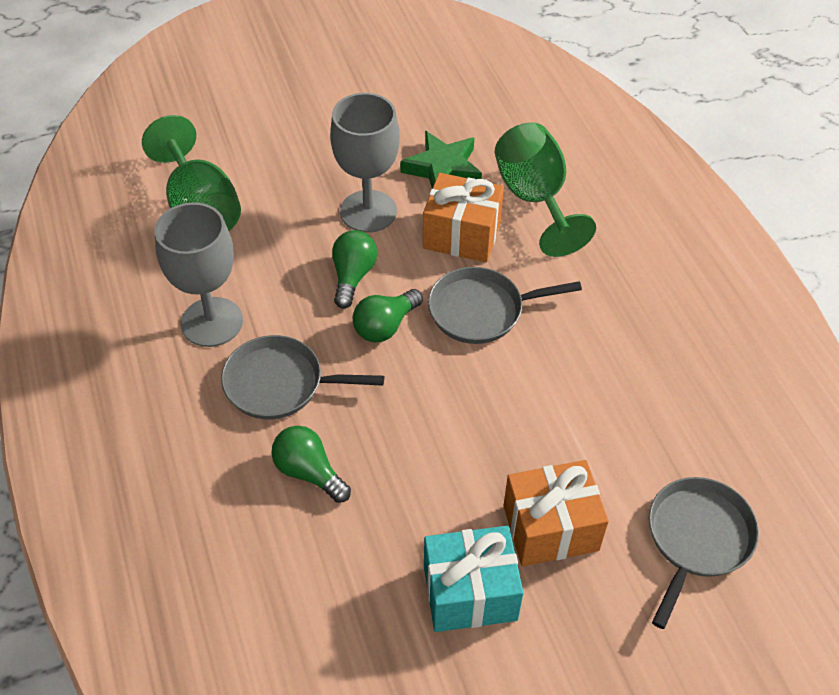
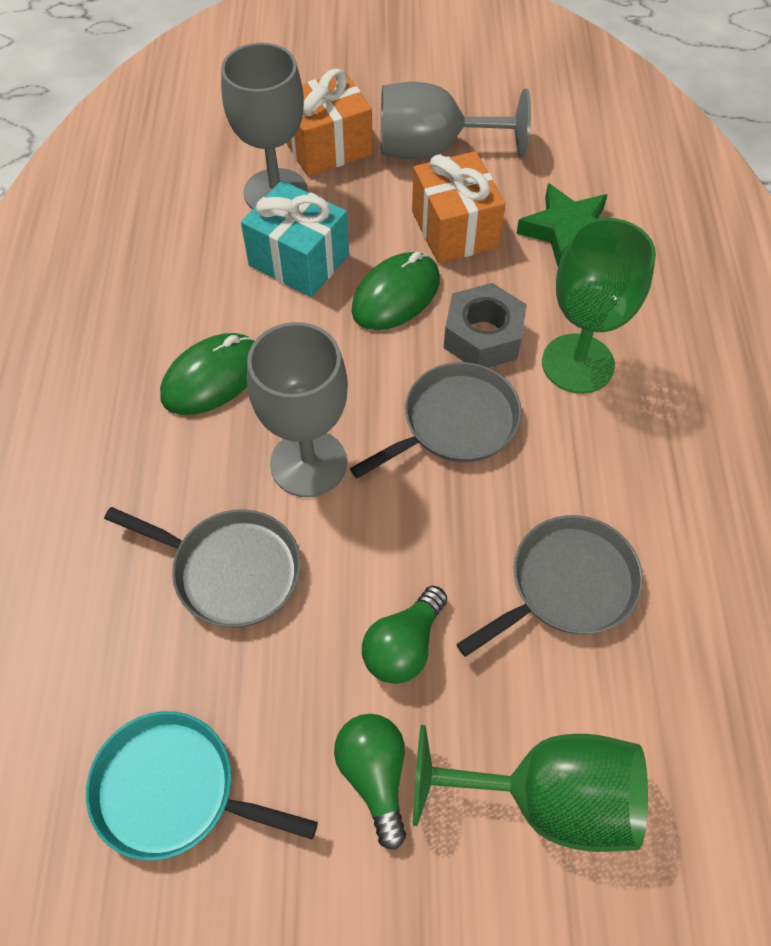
green light bulb: 3 -> 2
green mouse: 0 -> 2
grey goblet: 2 -> 3
grey nut: 0 -> 1
turquoise pan: 0 -> 1

